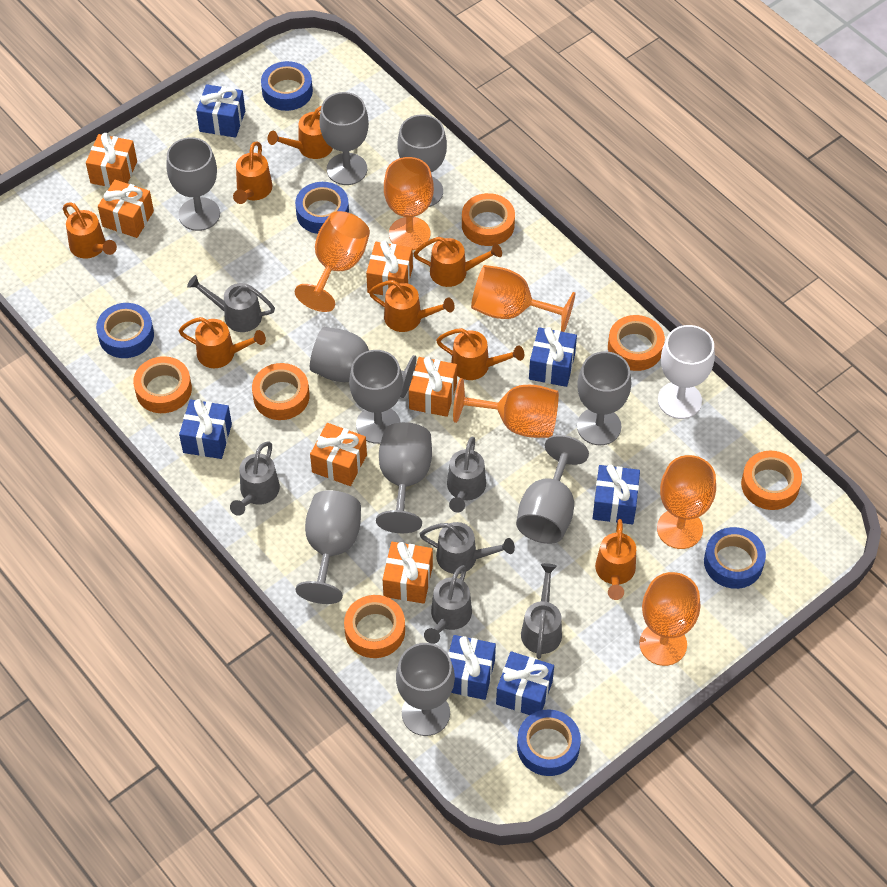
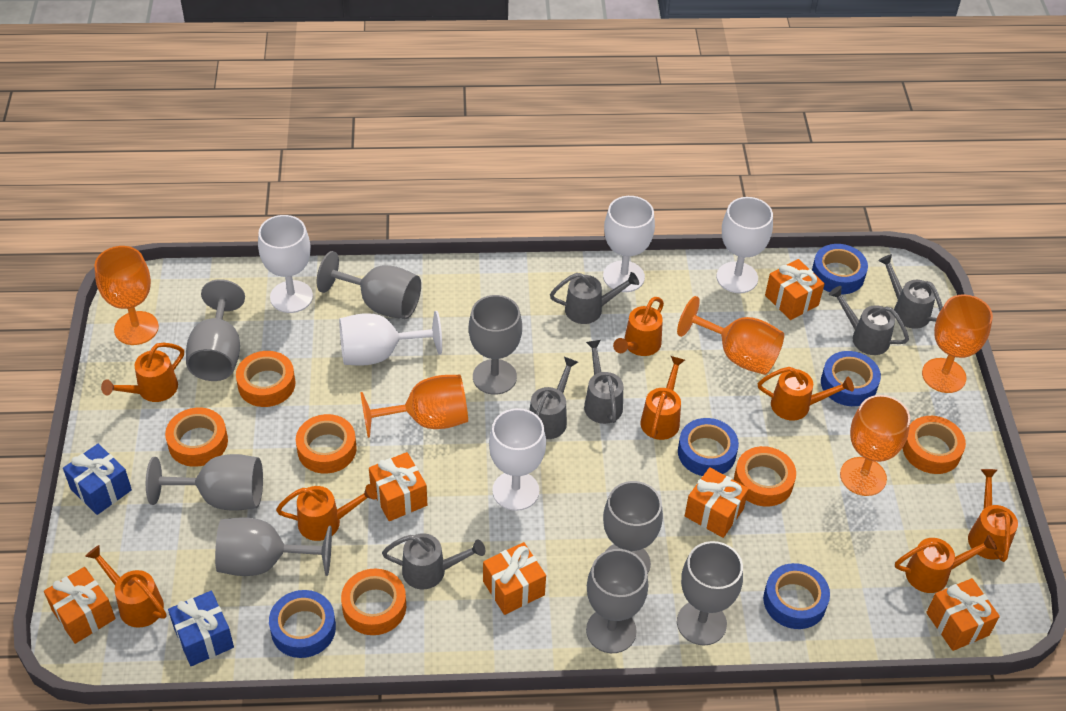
blue gift: 6 -> 2
grey goblet: 10 -> 8
orange goblet: 6 -> 5
white goblet: 1 -> 5

